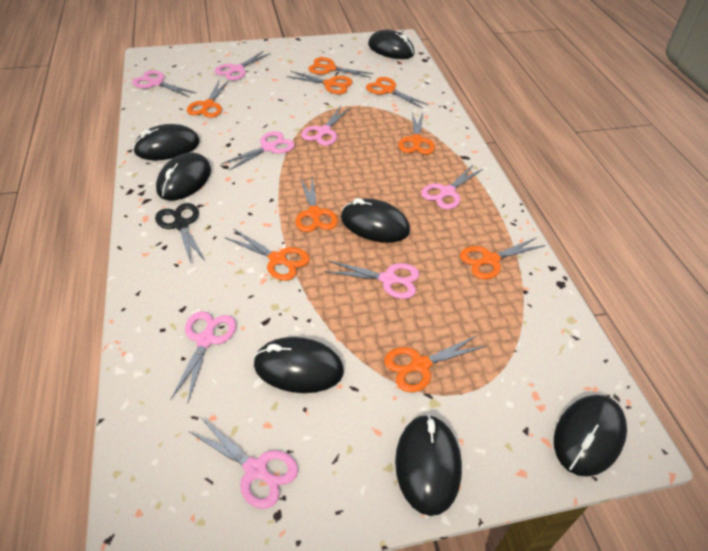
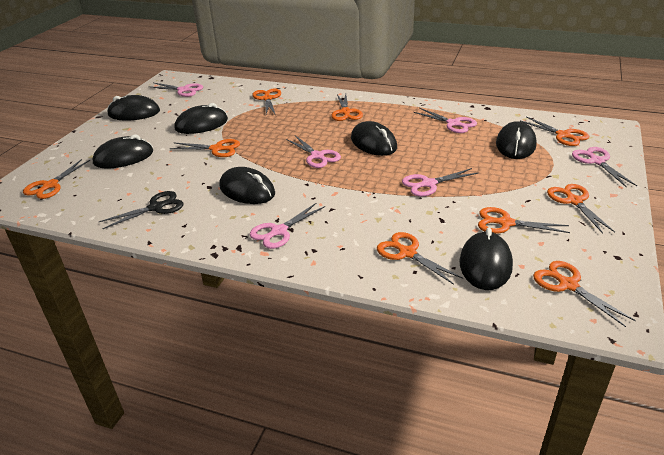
pink scissors: 8 -> 6

